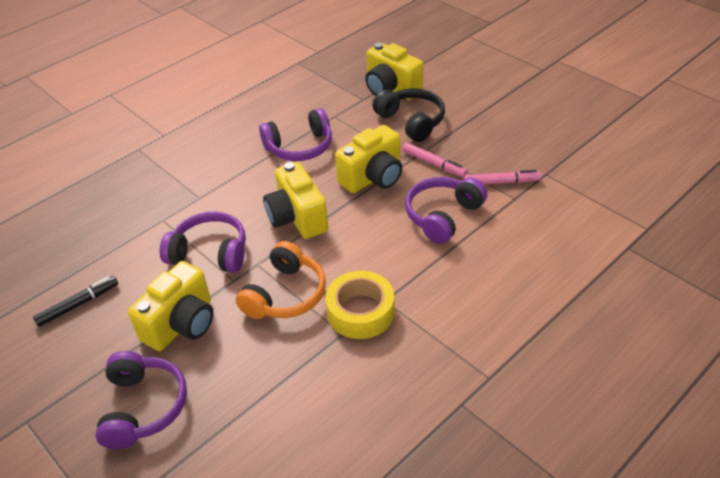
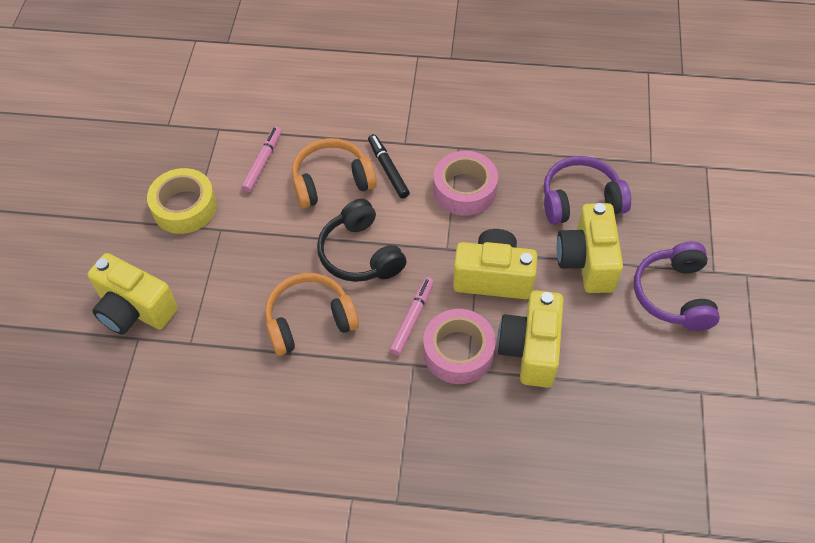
orange headphones: 1 -> 2
pink tape: 0 -> 2
purple headphones: 4 -> 2

